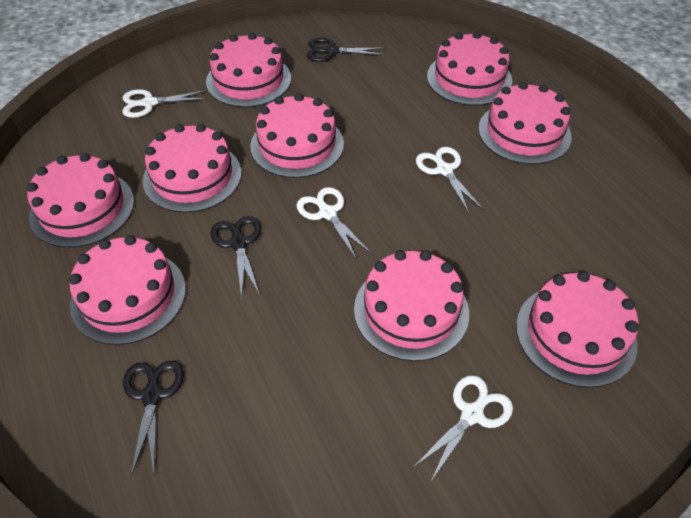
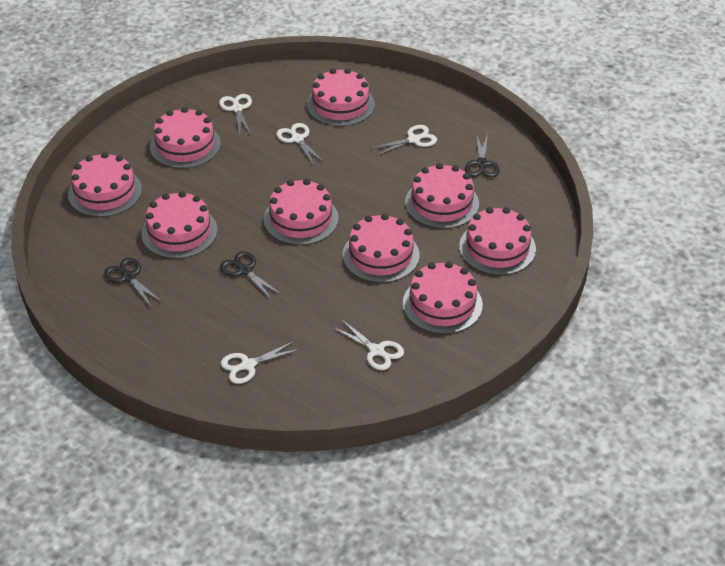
white scissors: 4 -> 5

